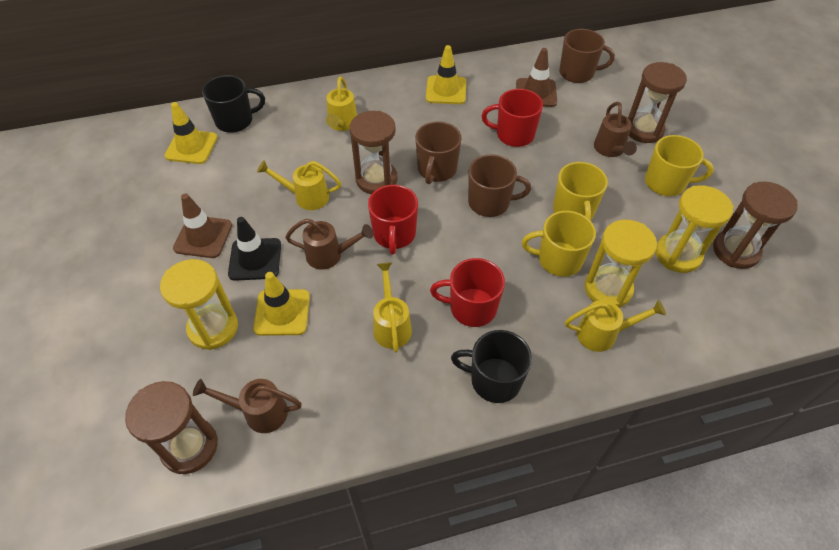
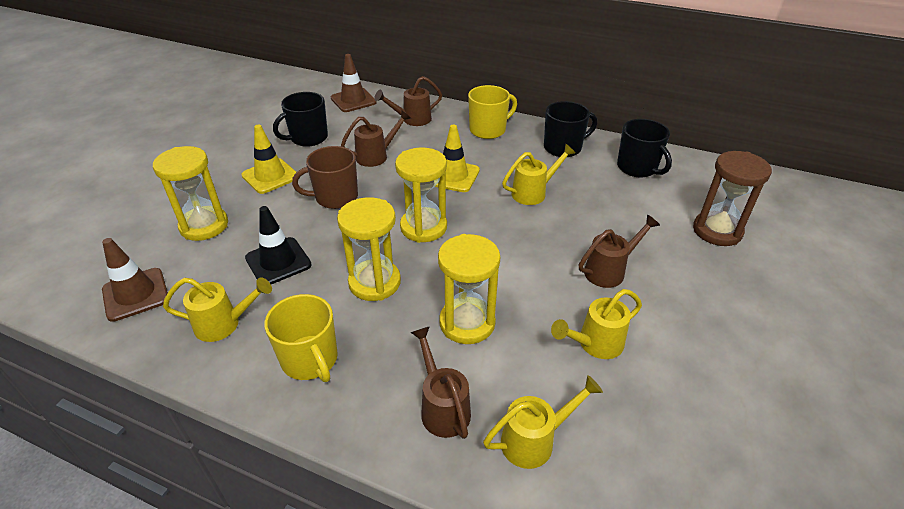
black mug: 2 -> 3
brown hourglass: 4 -> 1
brown mug: 3 -> 1
brown watering can: 3 -> 4
red mug: 3 -> 0
yellow hourglass: 3 -> 4
yellow mug: 3 -> 2
yellow traffic cone: 3 -> 2

